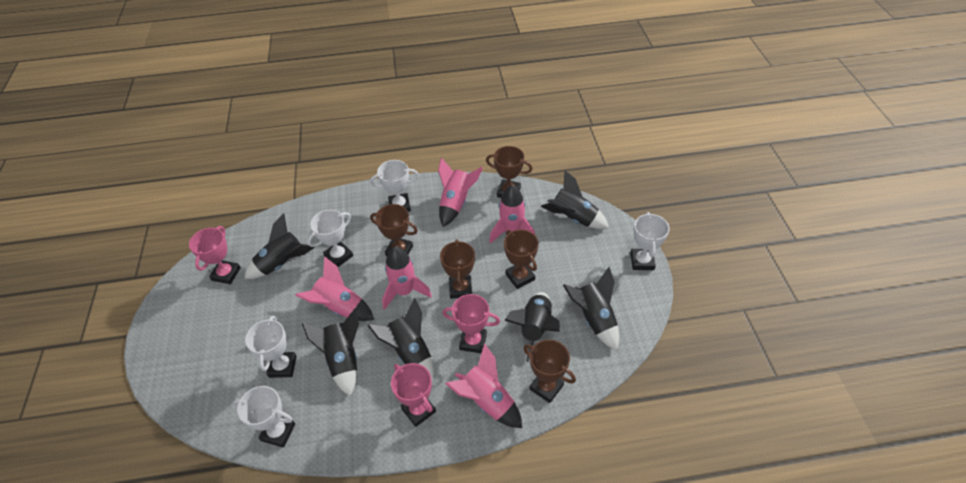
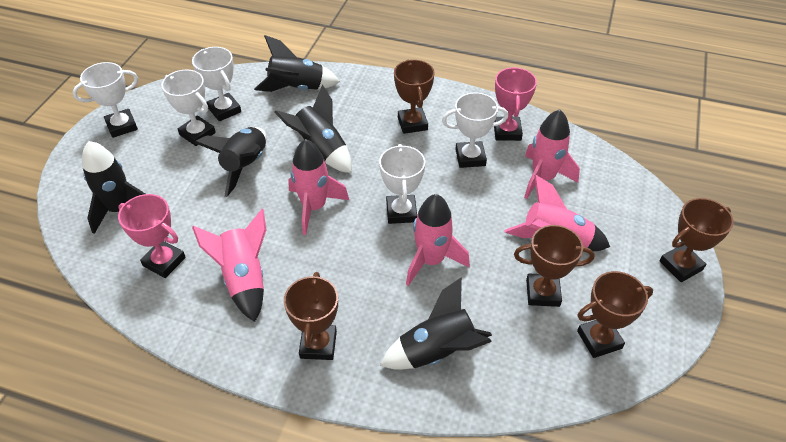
black rocket: 6 -> 5
pink trophy: 3 -> 2

